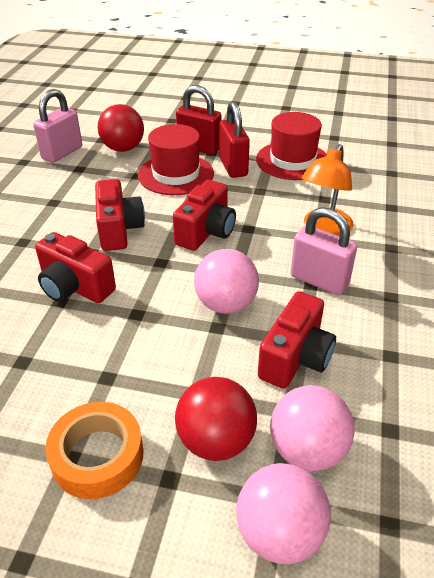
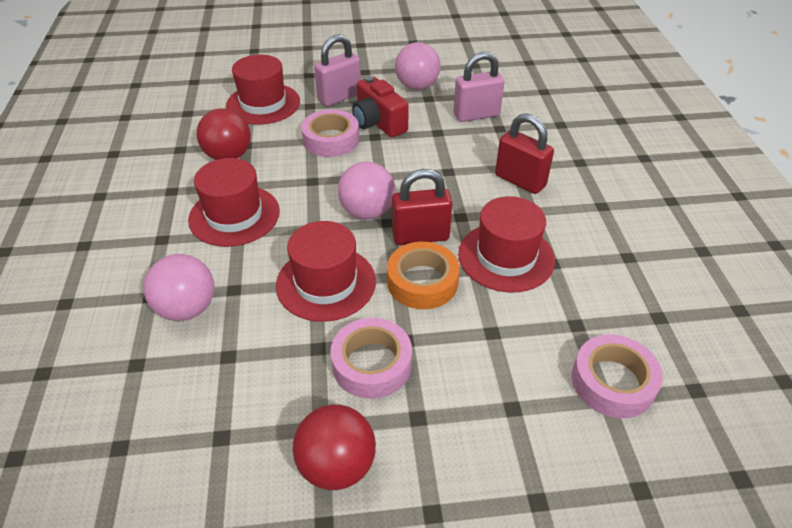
orange lamp: 1 -> 0
pink tape: 0 -> 3
red camera: 4 -> 1
red hat: 2 -> 4

